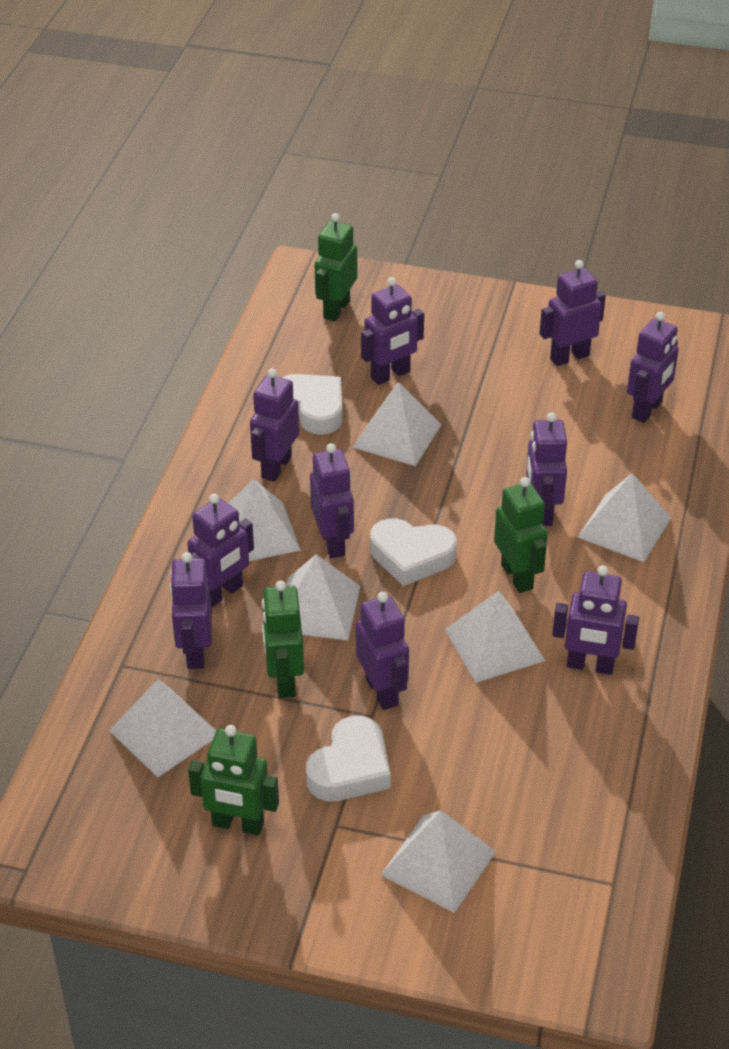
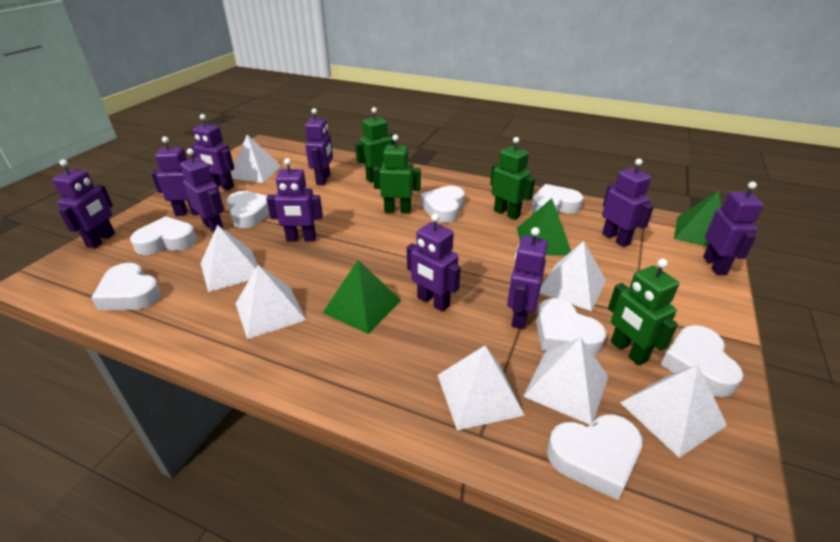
green pyramid: 0 -> 3
white heart: 3 -> 8

